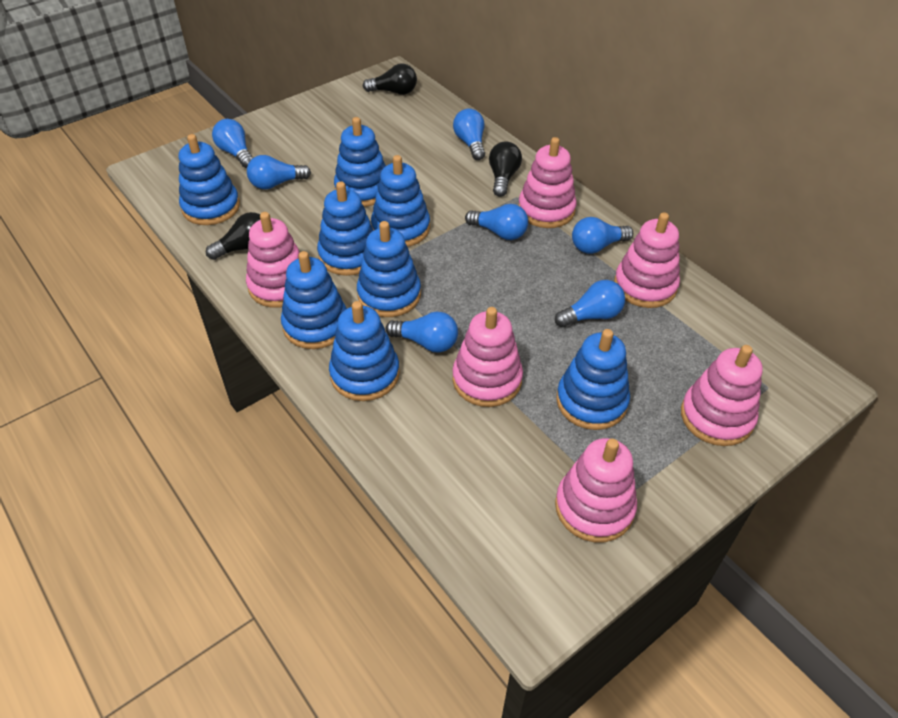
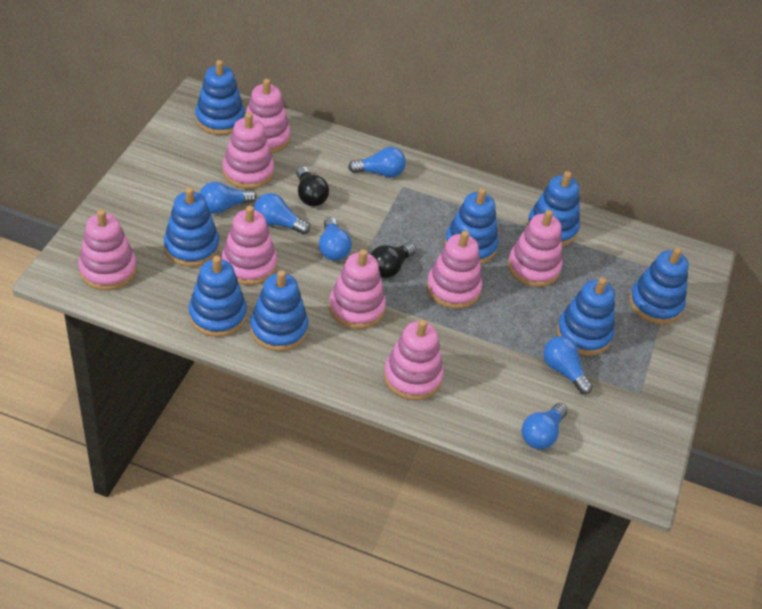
black light bulb: 3 -> 2
blue light bulb: 7 -> 6
pink stacking toy: 6 -> 8

